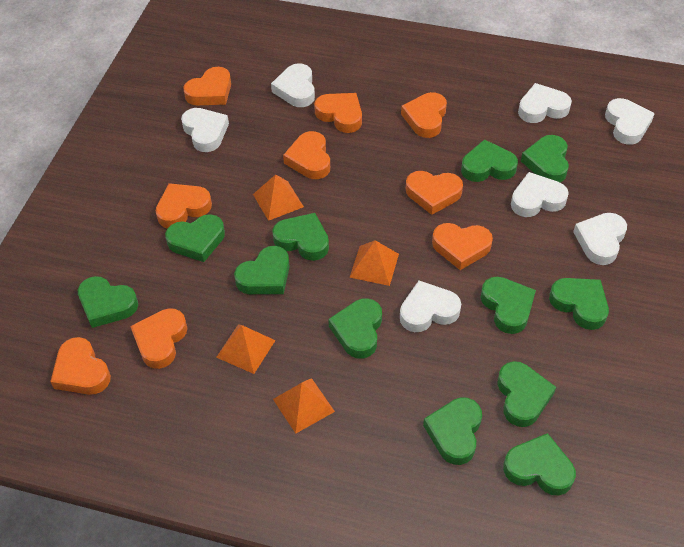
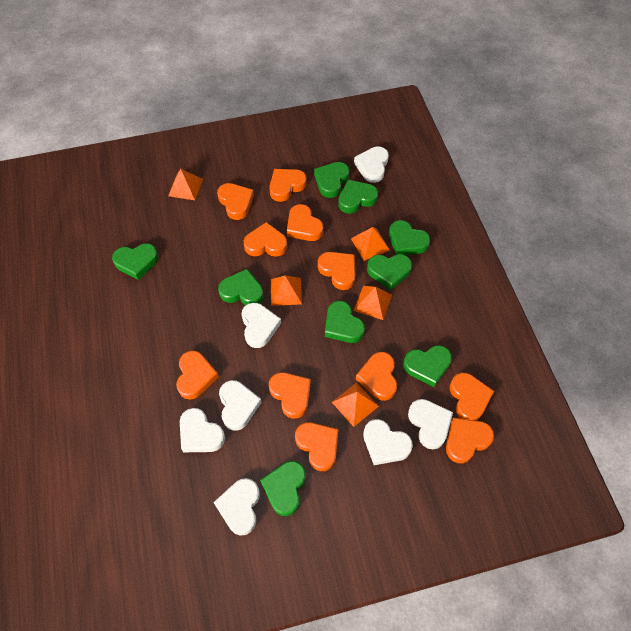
green heart: 12 -> 9
orange heart: 9 -> 11
orange pyramid: 4 -> 5

